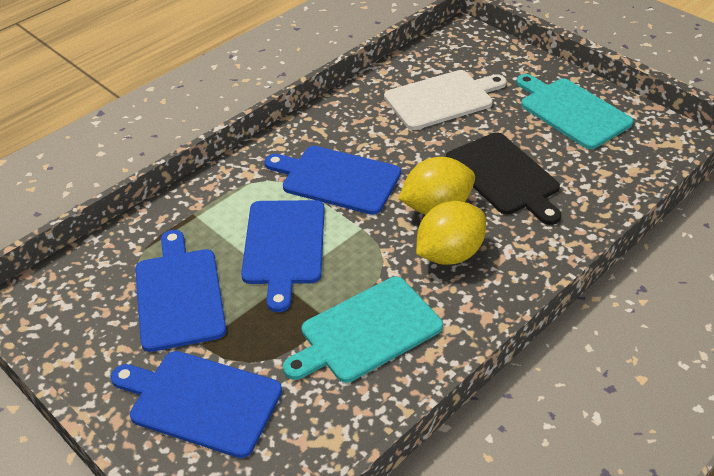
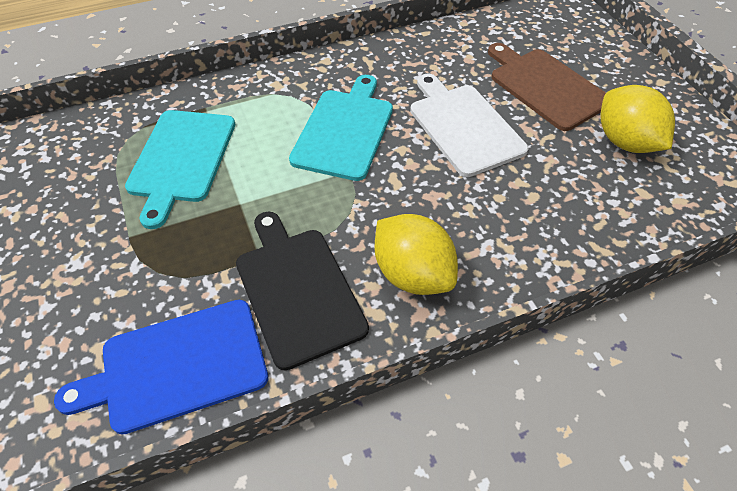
blue cutting board: 4 -> 1
brown cutting board: 0 -> 1

